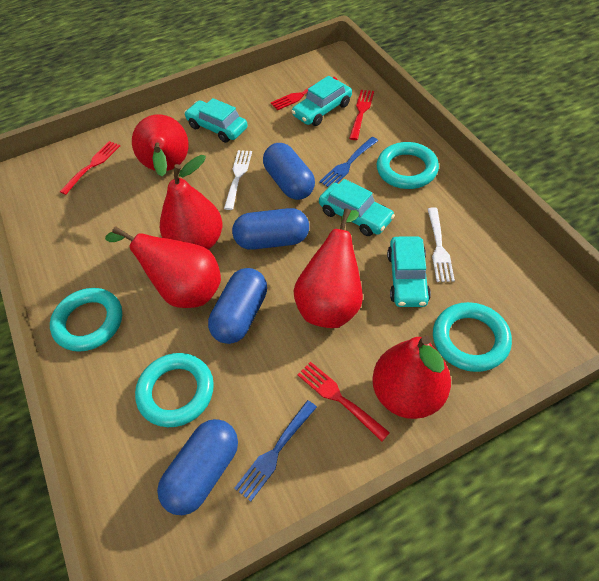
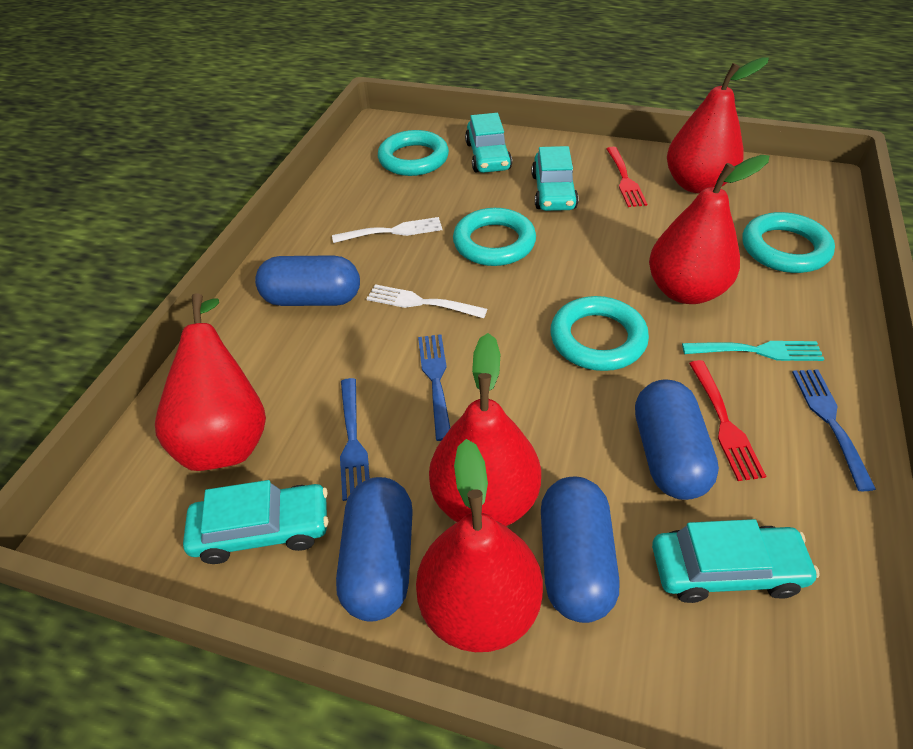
blue fork: 2 -> 3
red fork: 4 -> 2
turquoise fork: 0 -> 1

